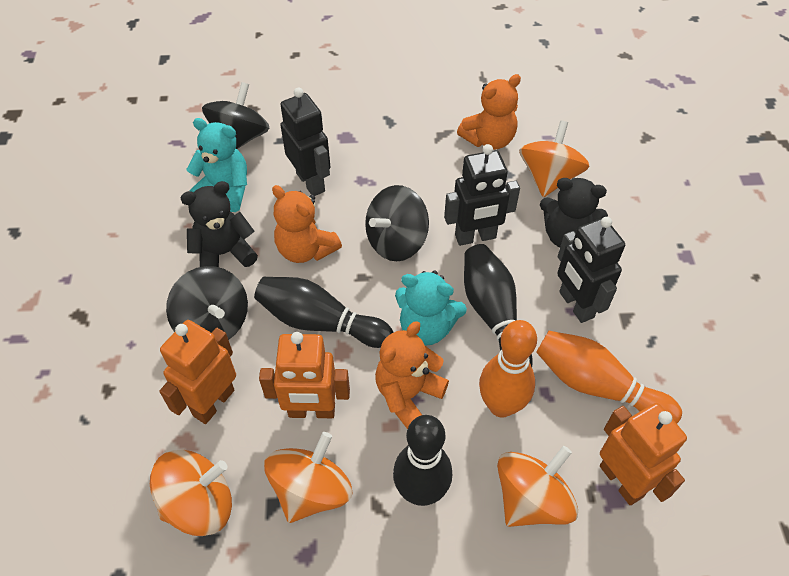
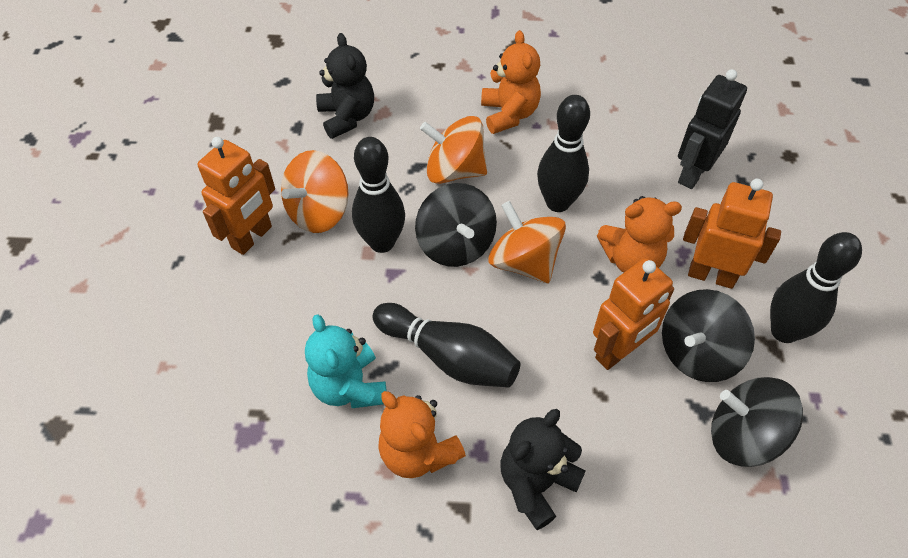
black bowling pin: 3 -> 4
black robot: 3 -> 1
orange bowling pin: 2 -> 0
orange spinning top: 4 -> 3
turquoise teddy bear: 2 -> 1

